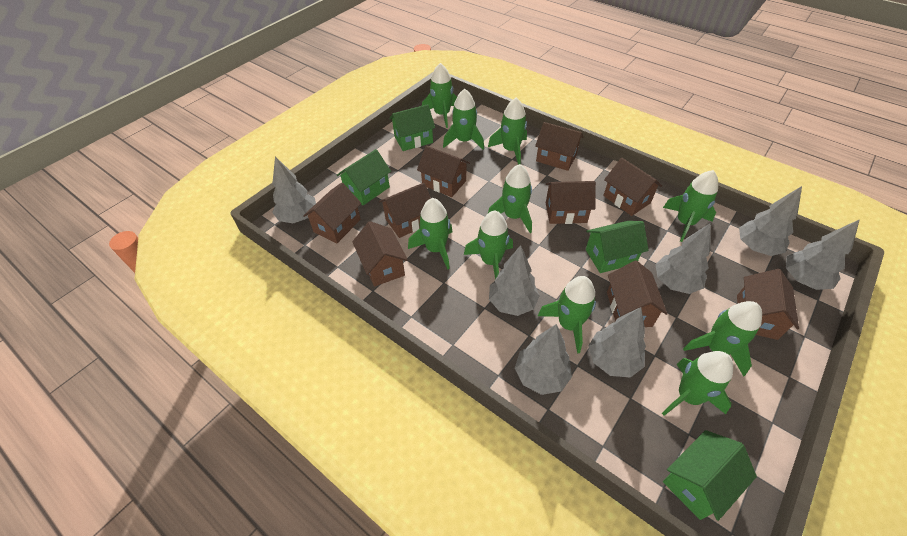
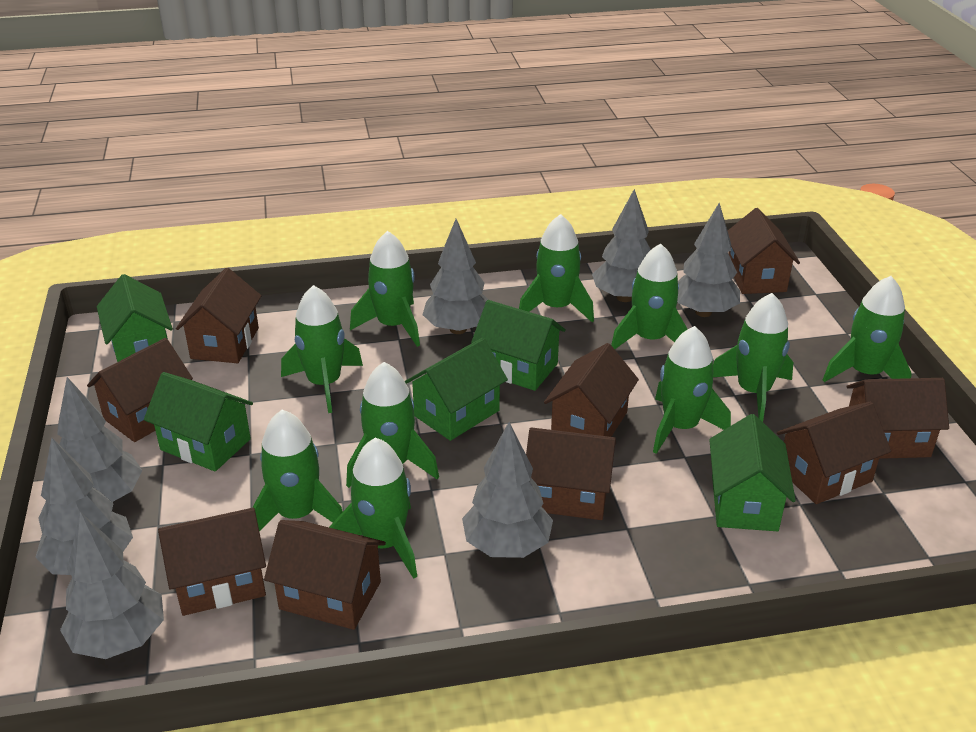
green house: 4 -> 5

